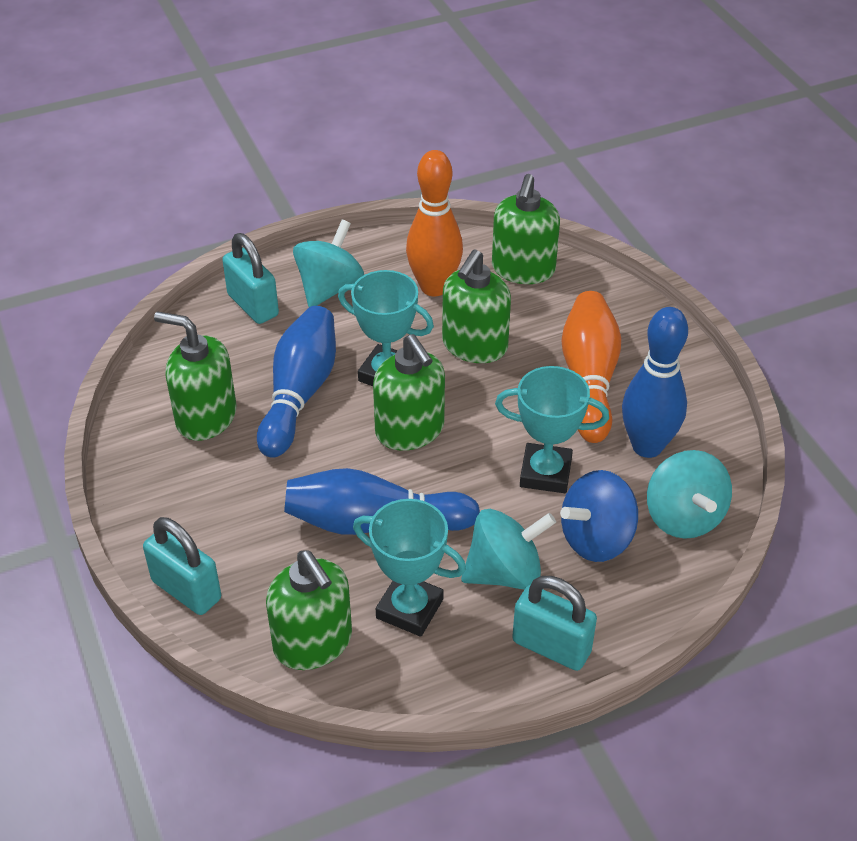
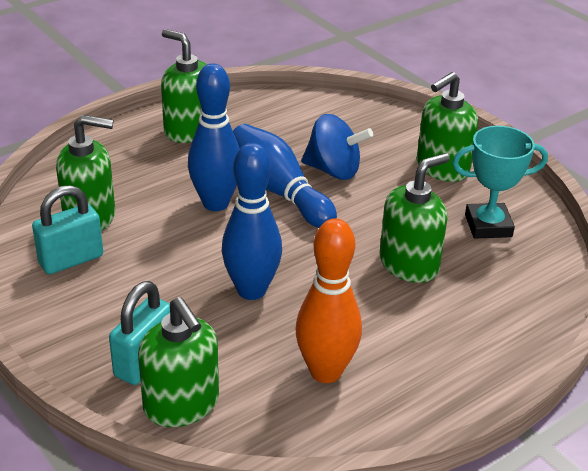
orange bowling pin: 2 -> 1
turquoise padlock: 3 -> 2
turquoise spinning top: 3 -> 0
turquoise trophy: 3 -> 1

